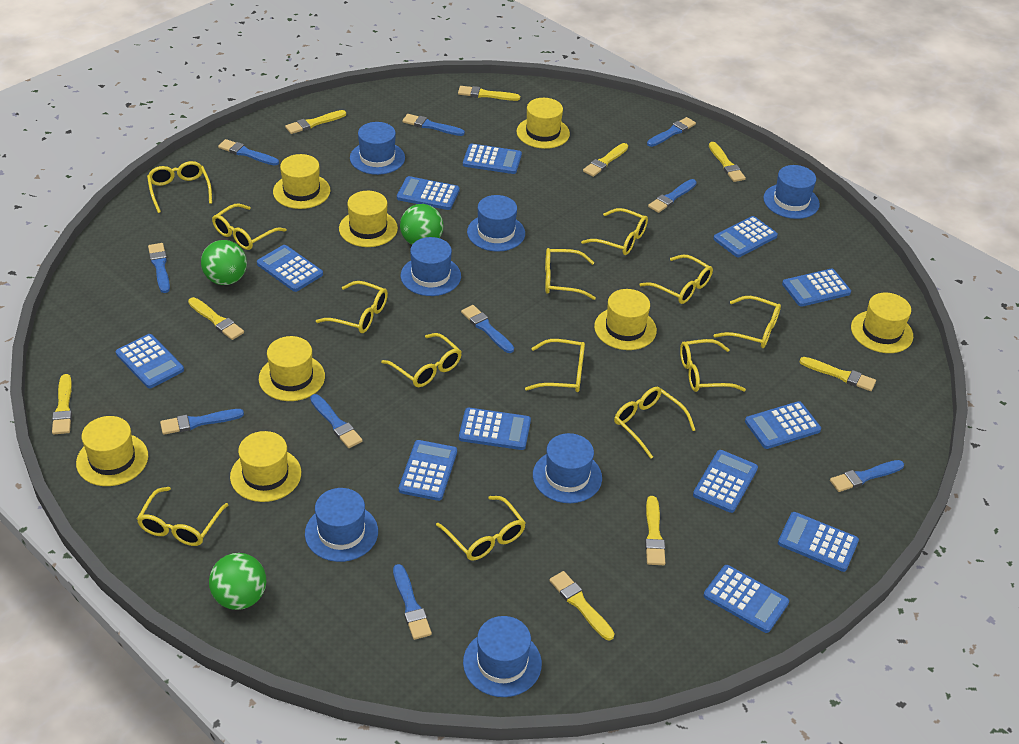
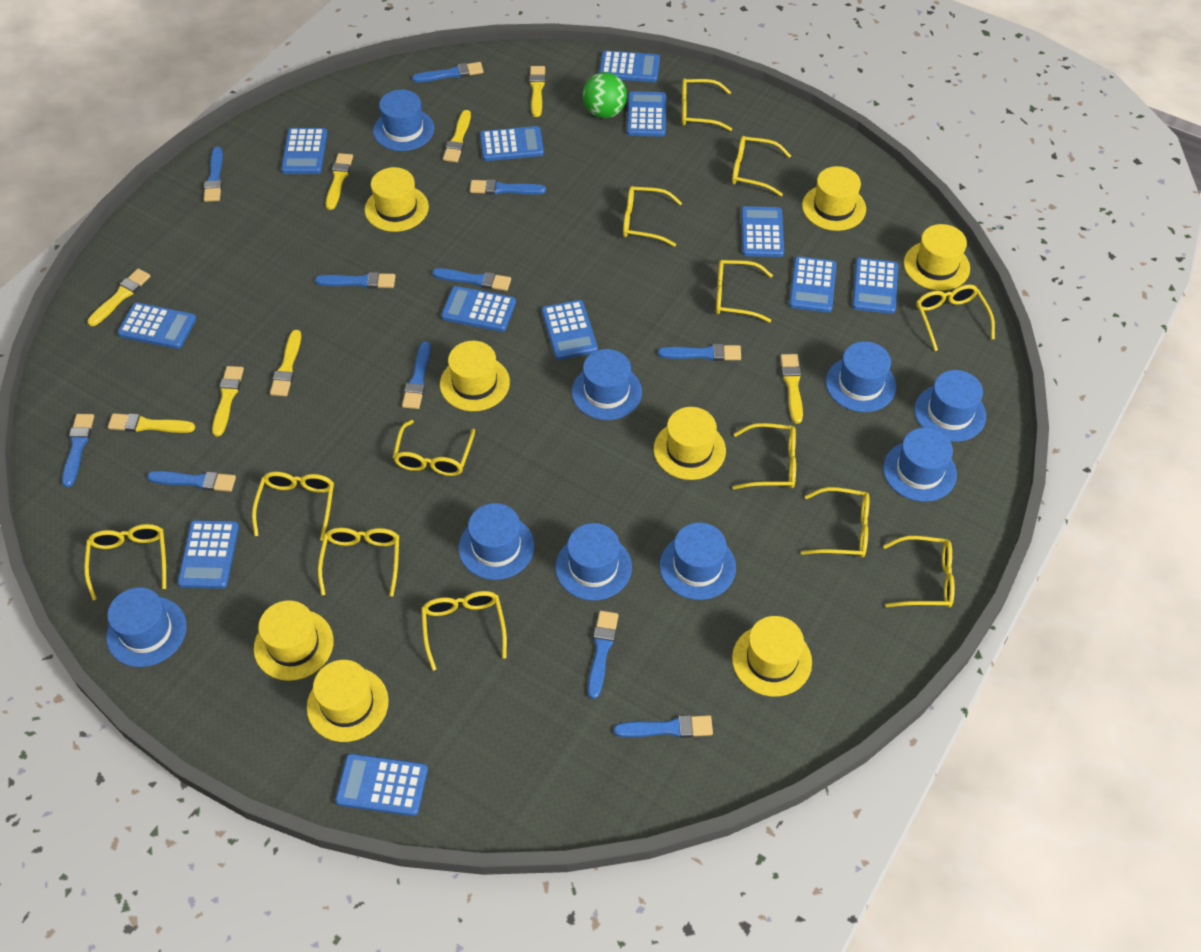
blue brush: 10 -> 11
blue hat: 7 -> 9
green ball: 3 -> 1
yellow brush: 9 -> 8

